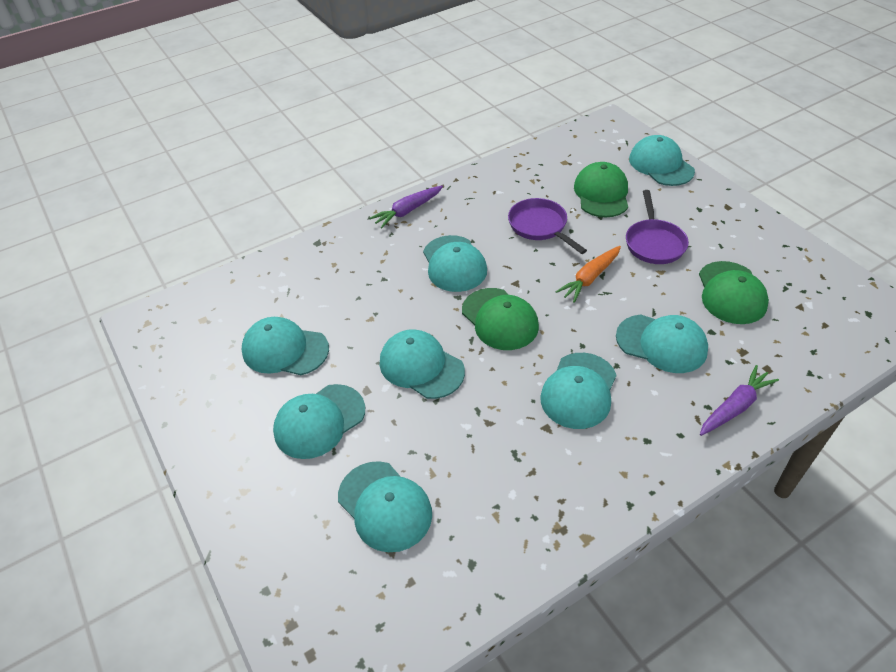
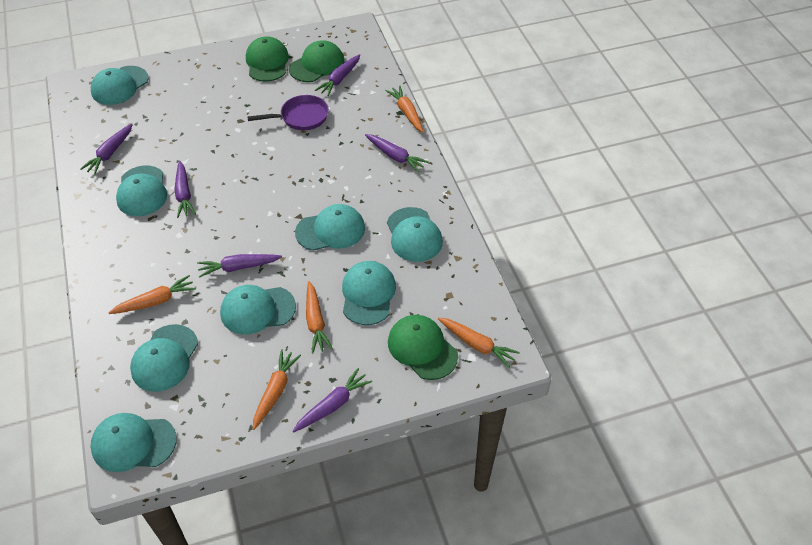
orange carrot: 1 -> 5
purple carrot: 2 -> 6
purple pan: 2 -> 1

